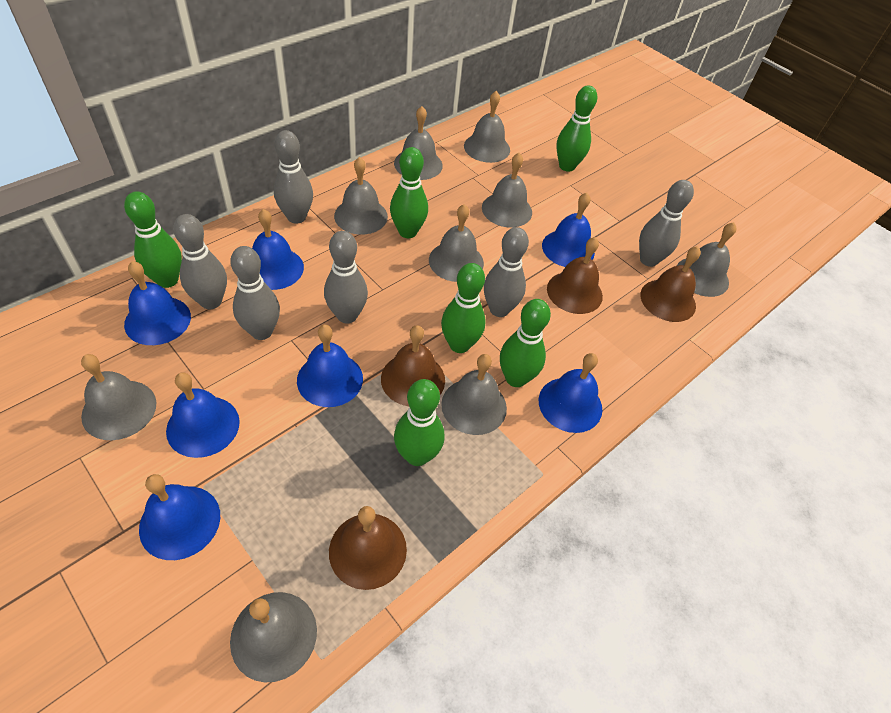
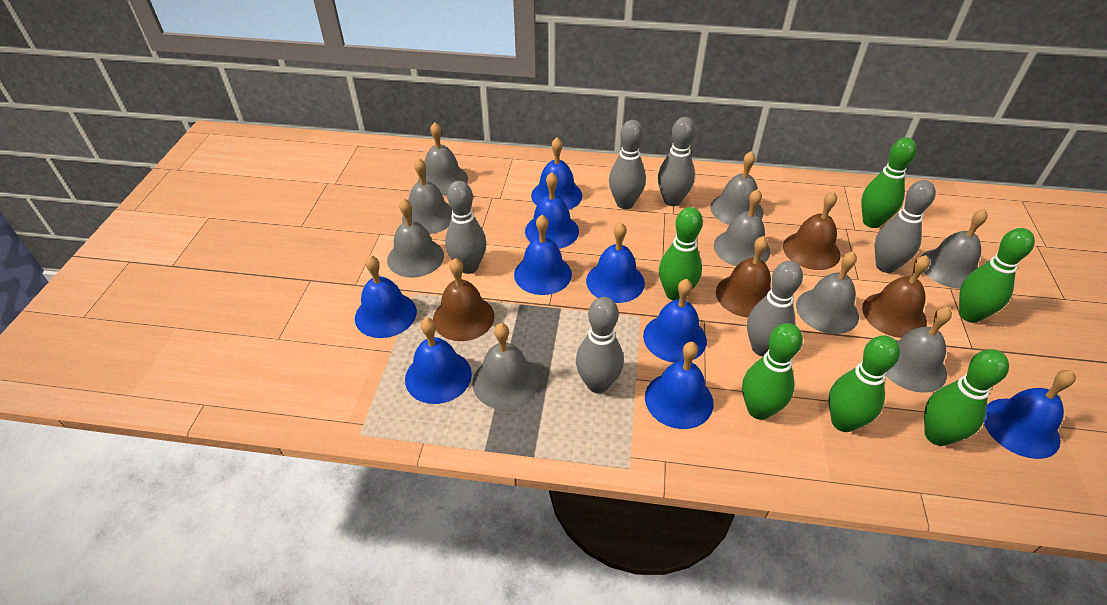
blue bell: 7 -> 9

